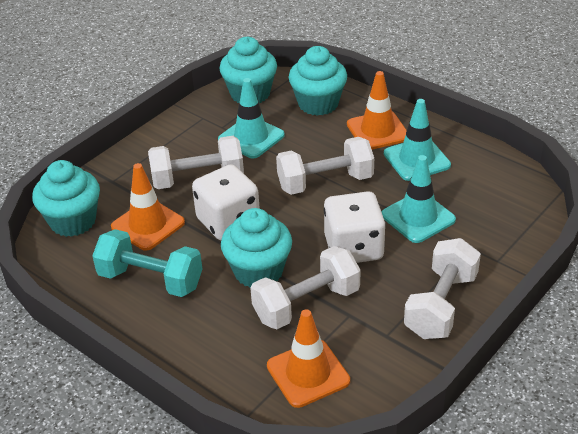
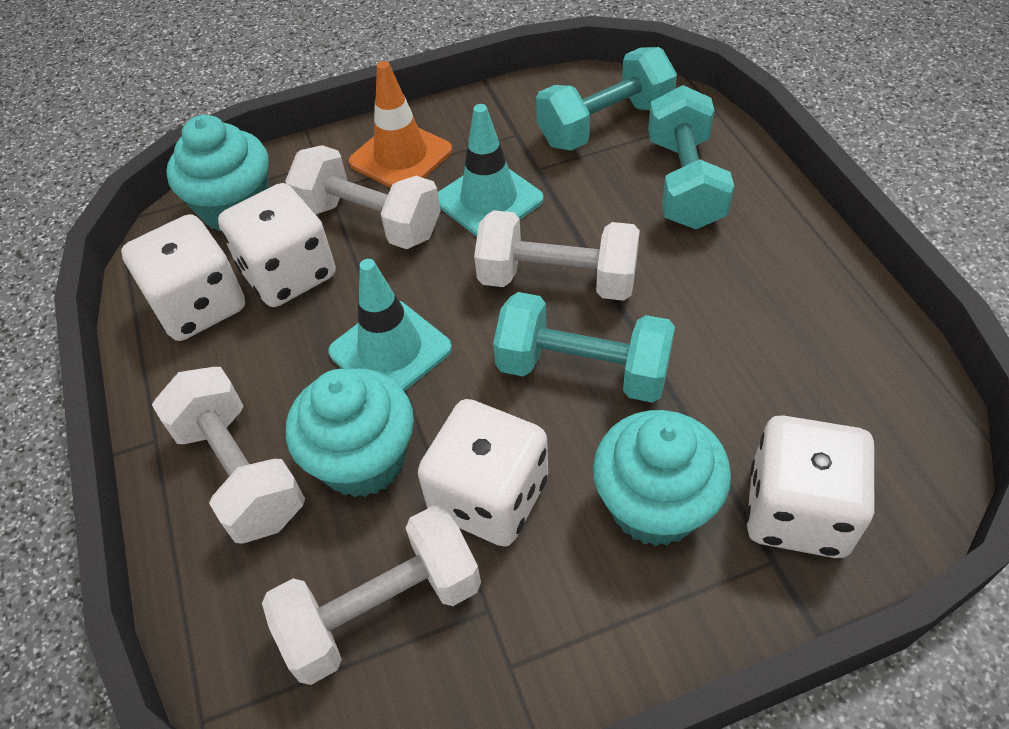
orange traffic cone: 3 -> 1
turquoise cupcake: 4 -> 3
turquoise dumbbell: 1 -> 3
turquoise traffic cone: 3 -> 2
white dice: 2 -> 4

